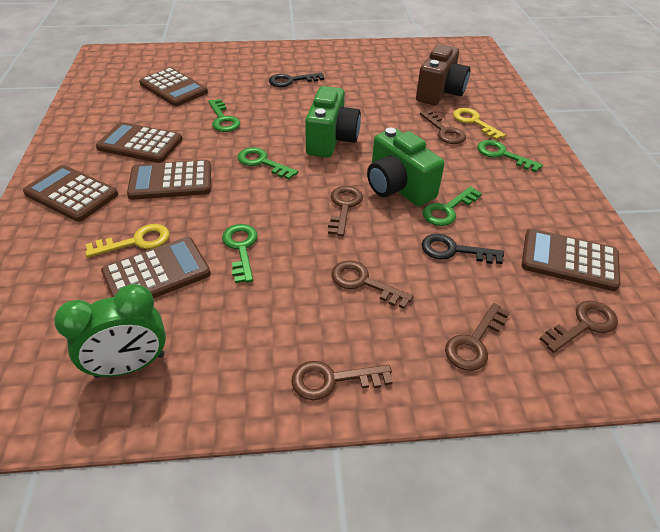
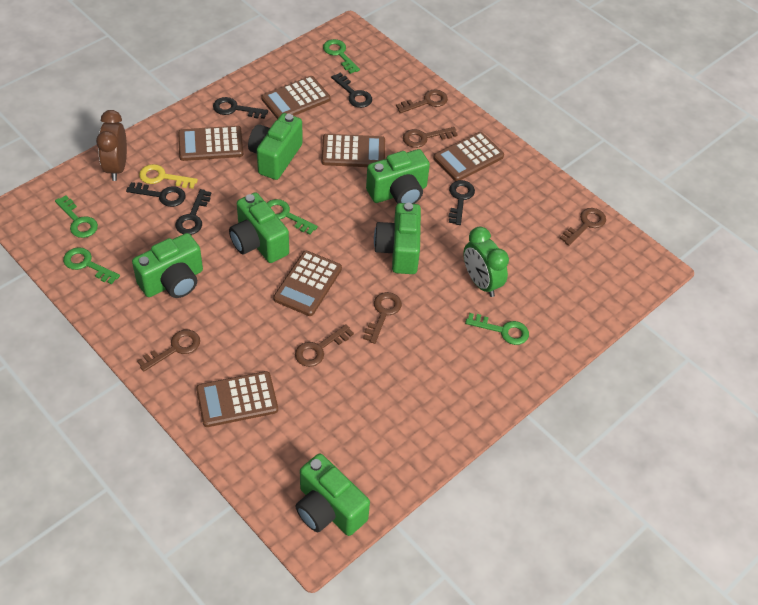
black key: 2 -> 5
brown camera: 1 -> 0
brown clock: 0 -> 1
green camera: 2 -> 6
yellow key: 2 -> 1

